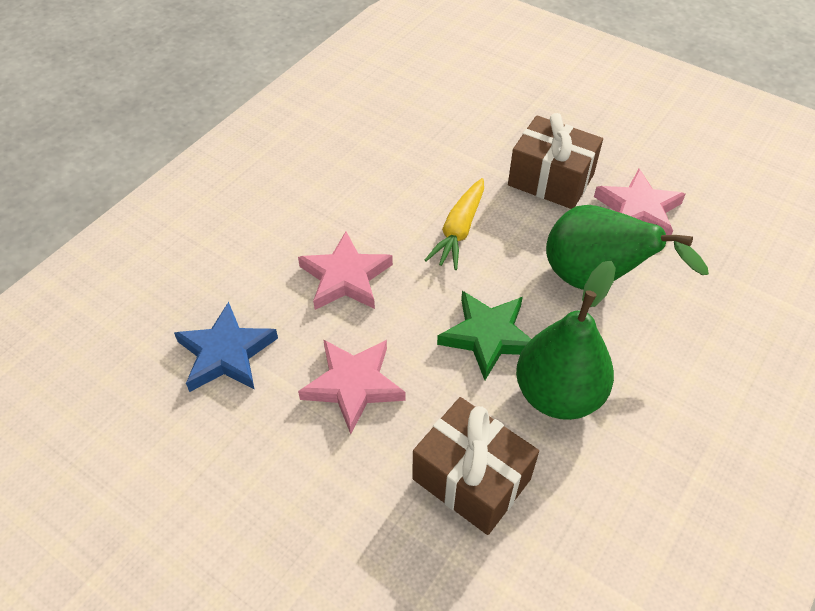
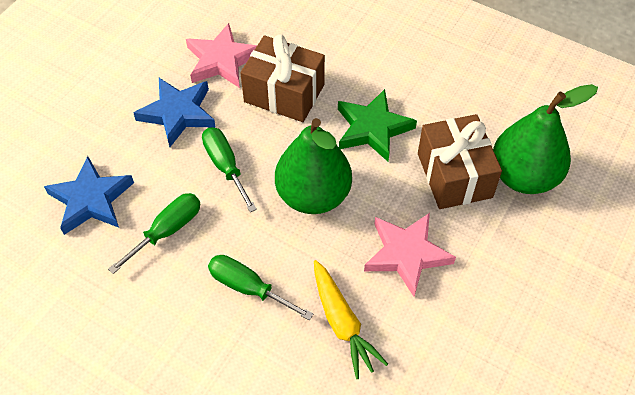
blue star: 1 -> 2
green screwdriver: 0 -> 3
pink star: 3 -> 2

